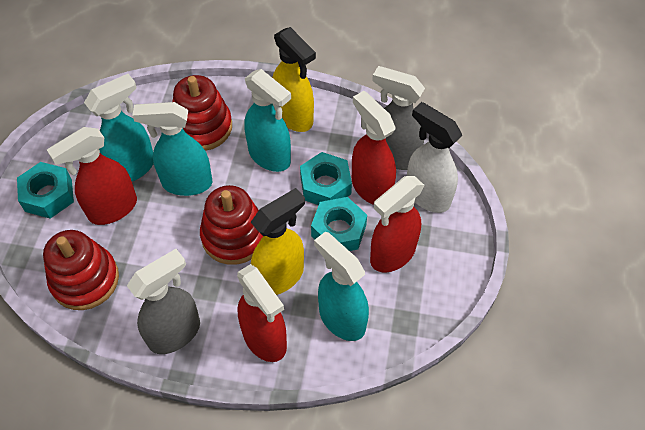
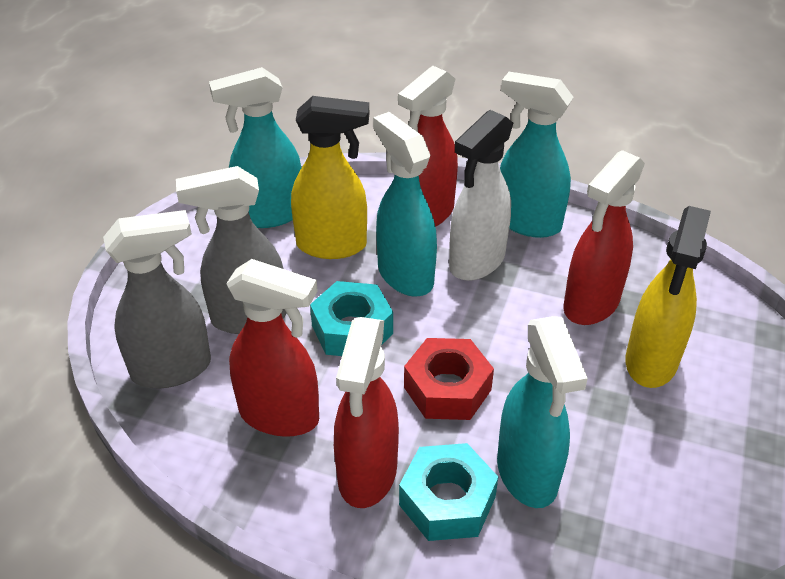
red nut: 0 -> 1
red stacking toy: 3 -> 0
turquoise nut: 3 -> 2

